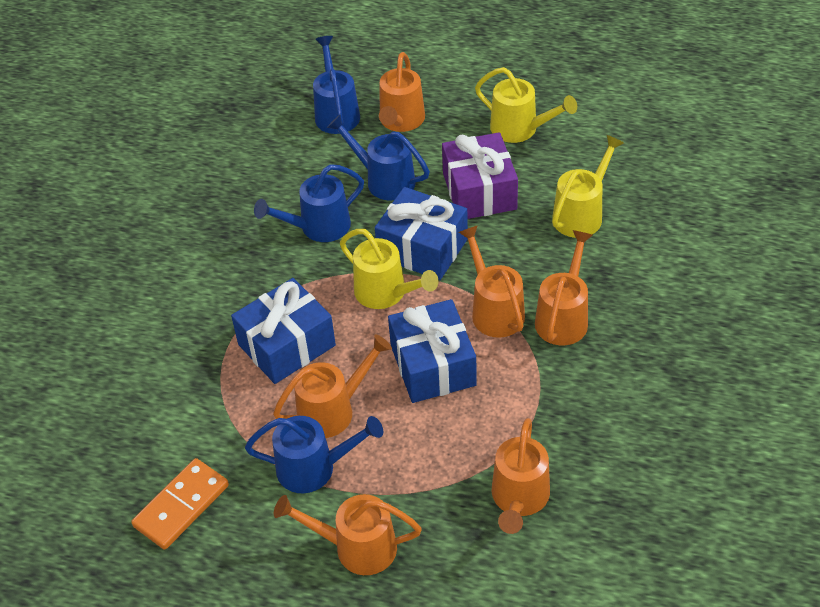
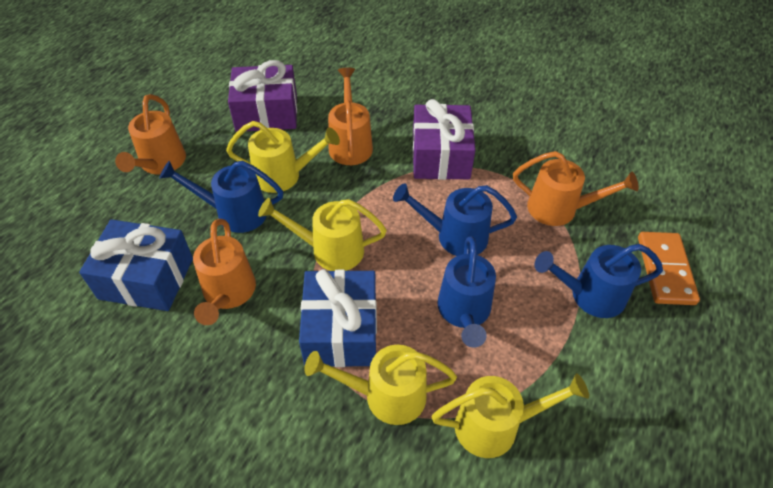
blue gift: 3 -> 2
orange watering can: 6 -> 4
purple gift: 1 -> 2
yellow watering can: 3 -> 4

